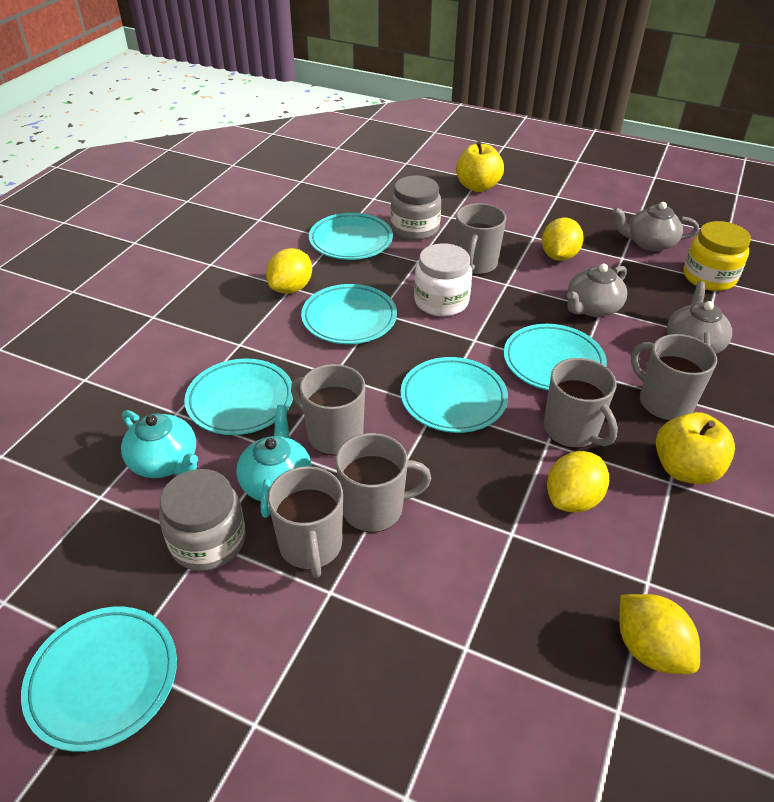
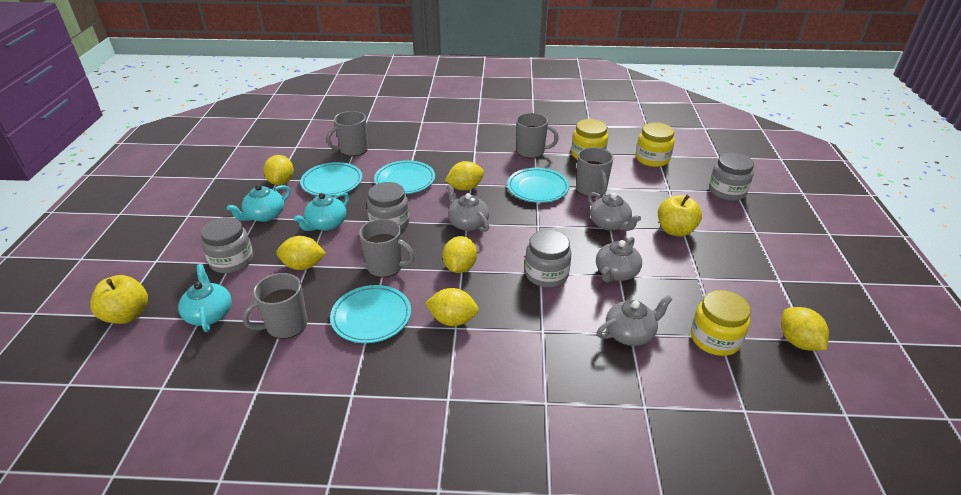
grey jar: 2 -> 4
grey mug: 6 -> 5
grey teapot: 3 -> 4
turquoise plate: 6 -> 4
turquoise teapot: 2 -> 3
white jar: 1 -> 0
yellow jar: 1 -> 3
yellow lemon: 4 -> 6

